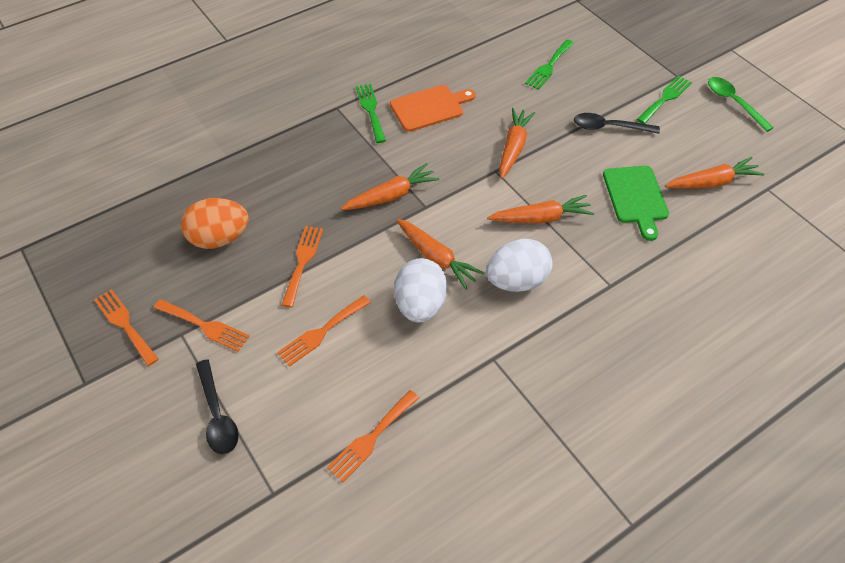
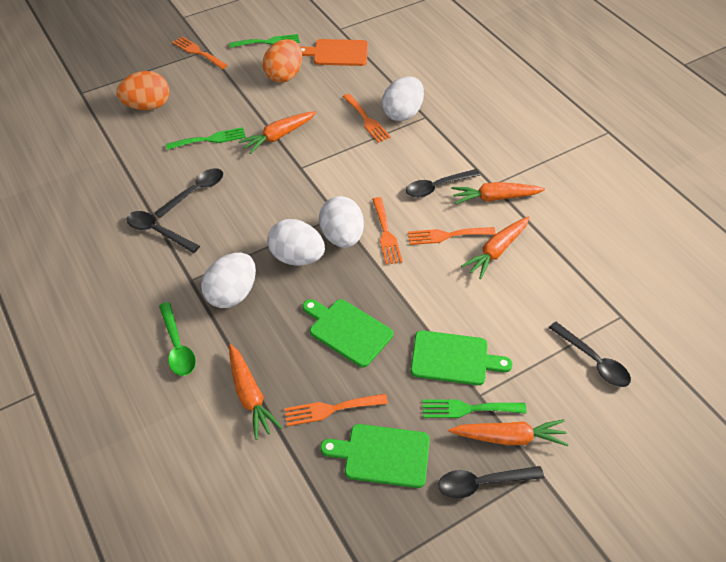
black spoon: 2 -> 5
green cutting board: 1 -> 3
orange egg: 1 -> 2
white egg: 2 -> 4

